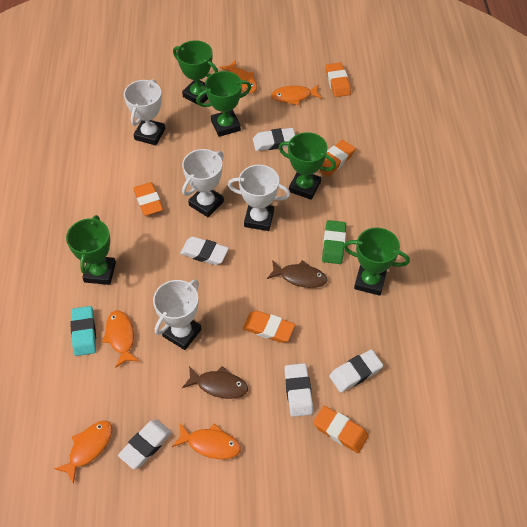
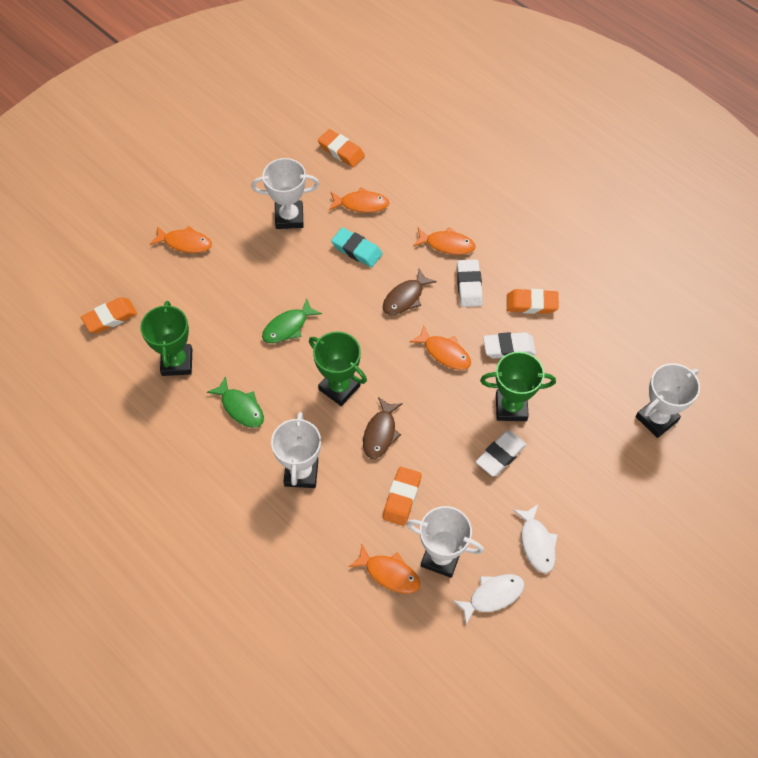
green eraser: 1 -> 0
green fish: 0 -> 2
green trophy: 5 -> 3
orange eraser: 5 -> 4
white eraser: 5 -> 3
white fish: 0 -> 2

